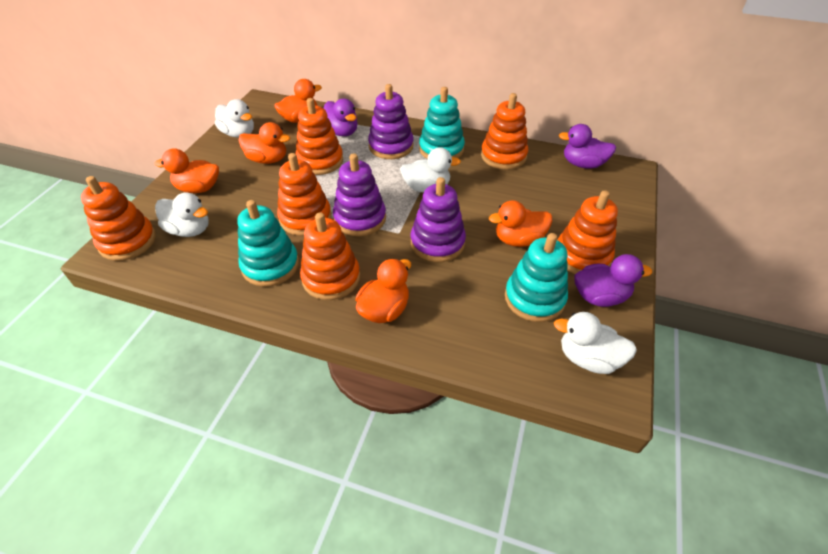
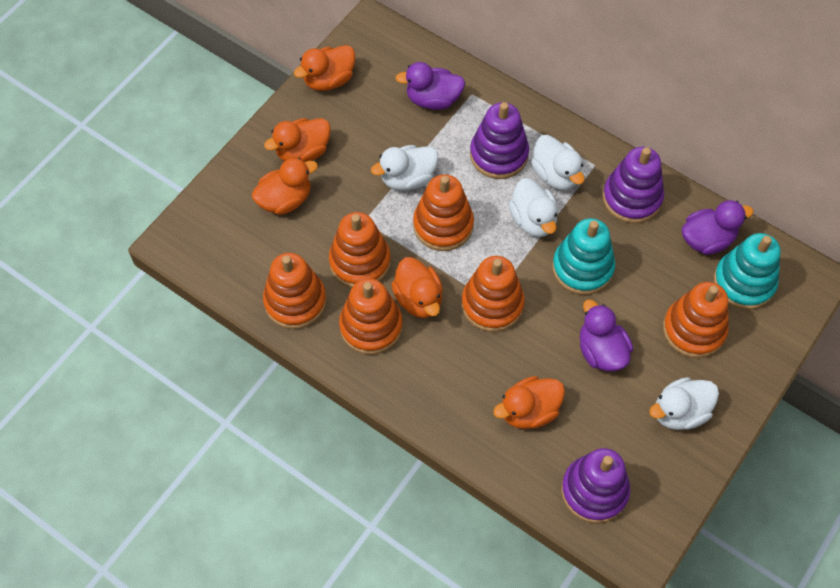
turquoise stacking toy: 3 -> 2

